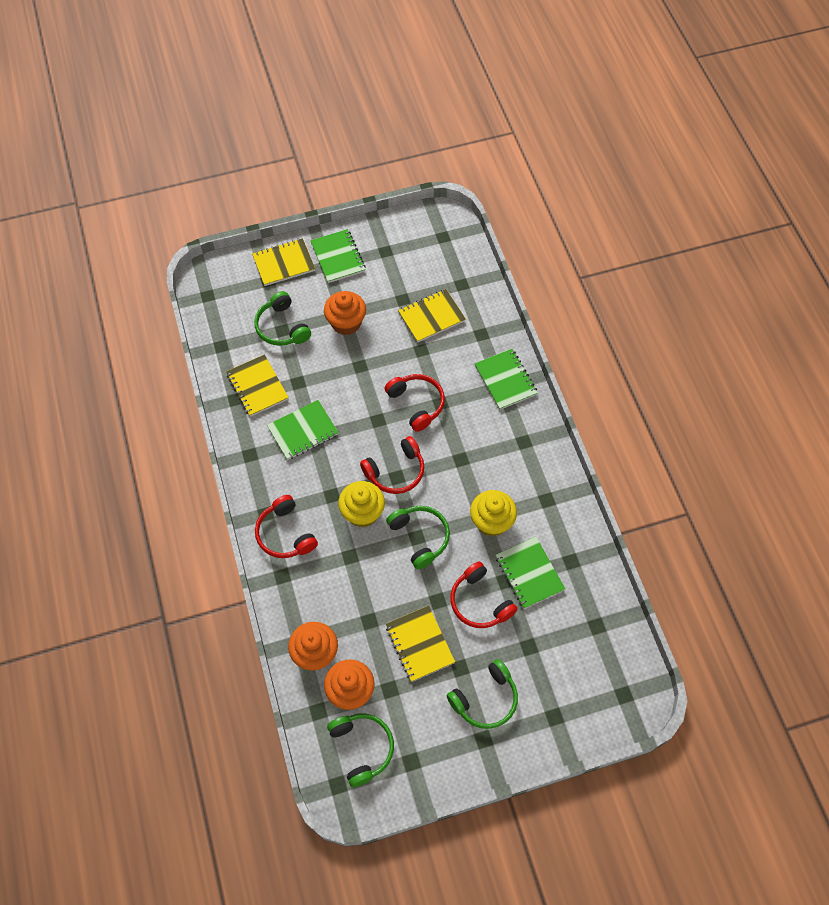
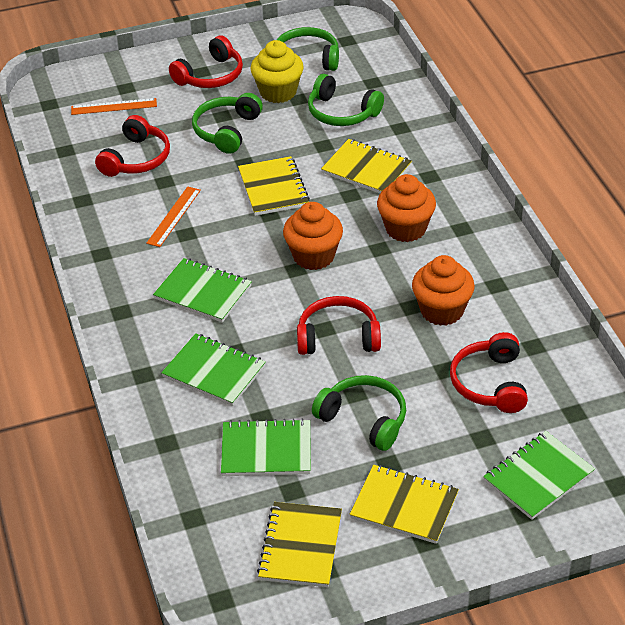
orange ruler: 0 -> 2
yellow cupcake: 2 -> 1

